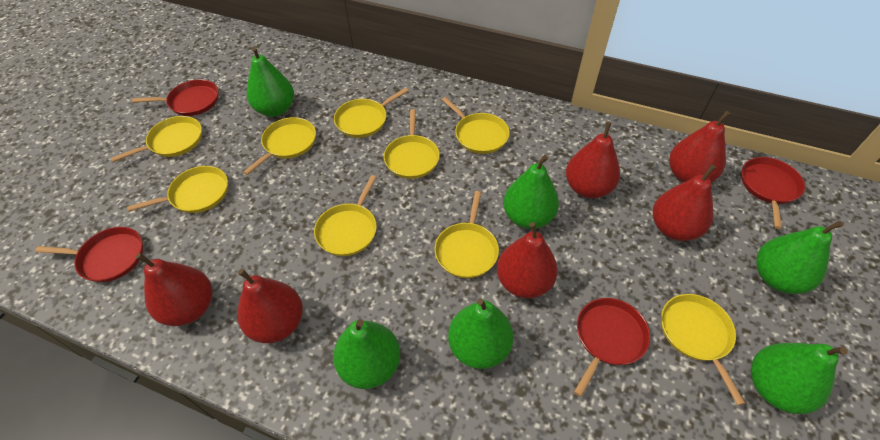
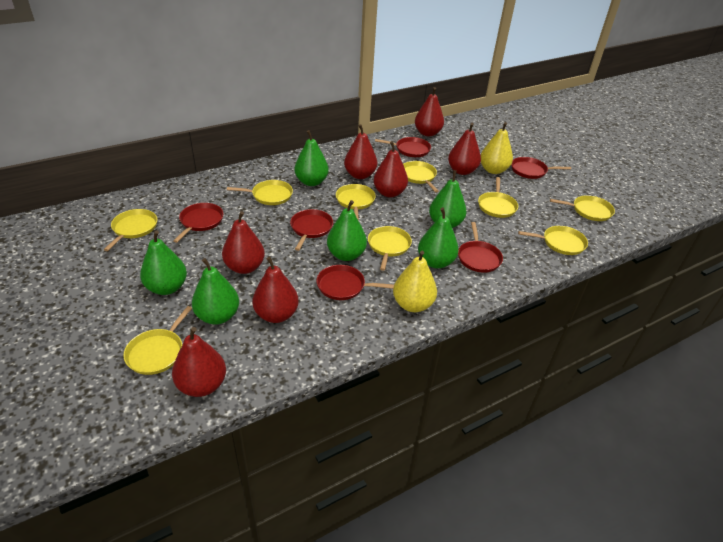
red pan: 4 -> 6
red pear: 6 -> 7
yellow pear: 0 -> 2

